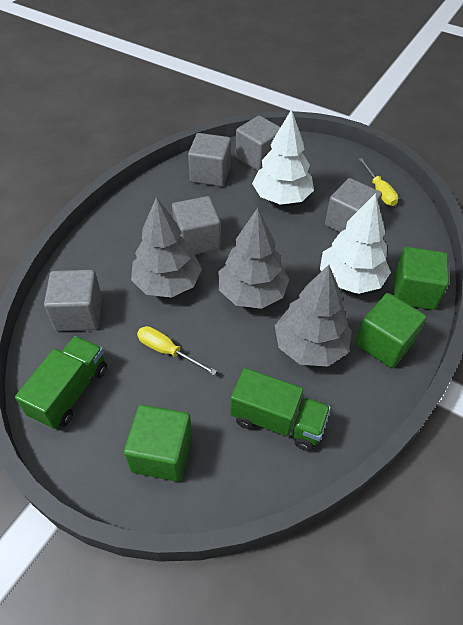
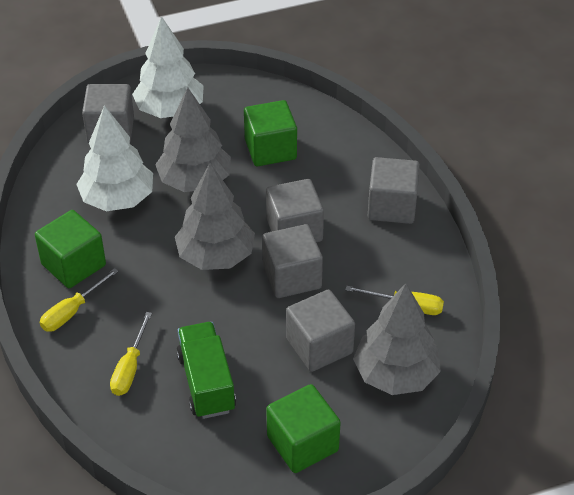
green truck: 2 -> 1
yellow screwdriver: 2 -> 3

